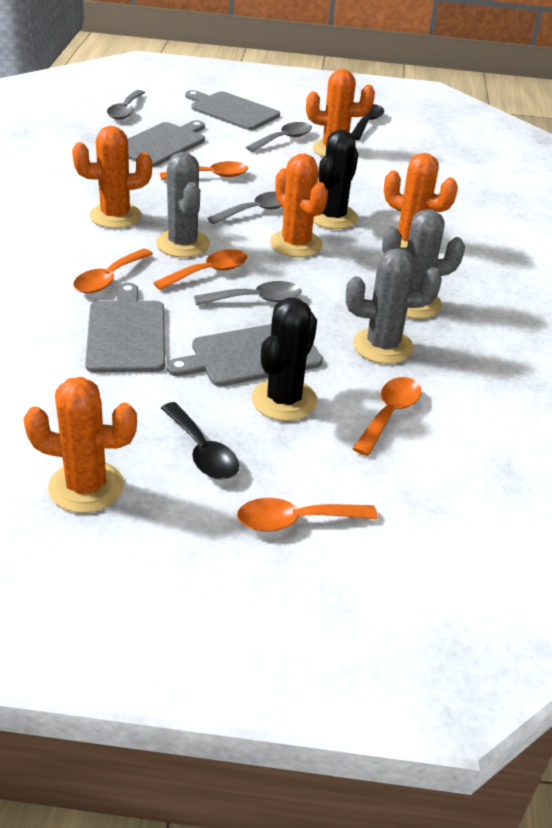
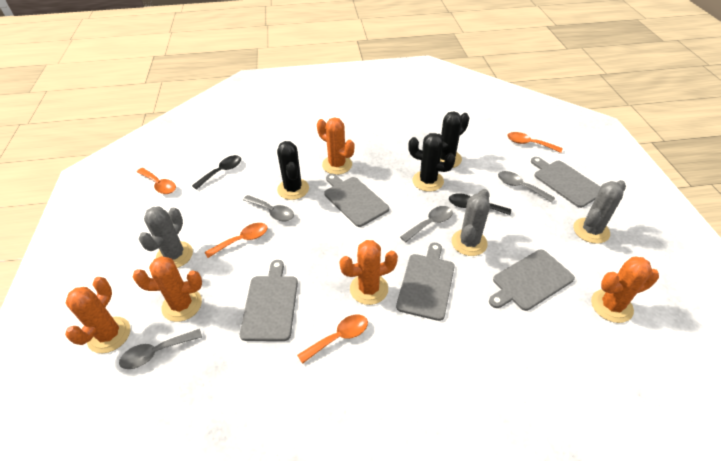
black cactus: 2 -> 3
grey cutting board: 4 -> 5
orange spoon: 5 -> 4

